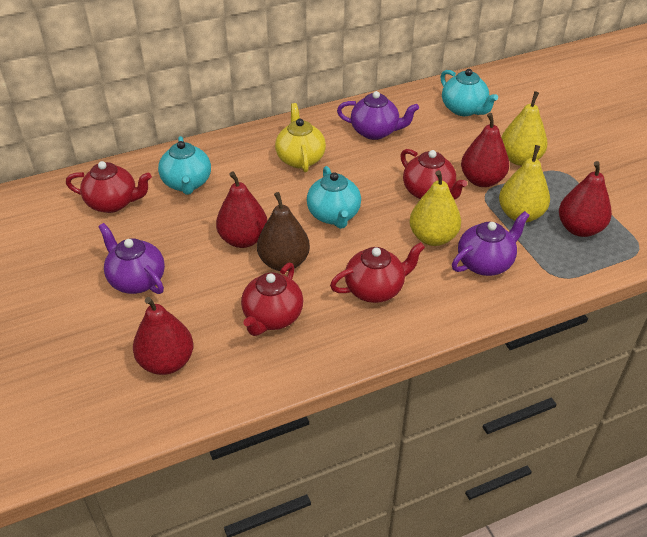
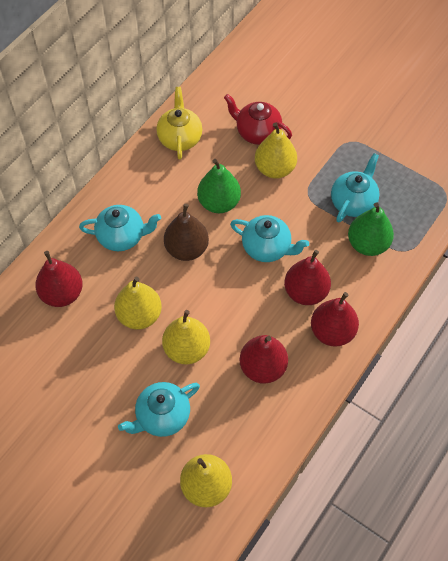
green pear: 0 -> 2
purple teapot: 3 -> 0
red teapot: 4 -> 1
turquoise teapot: 3 -> 4
yellow pear: 3 -> 4

